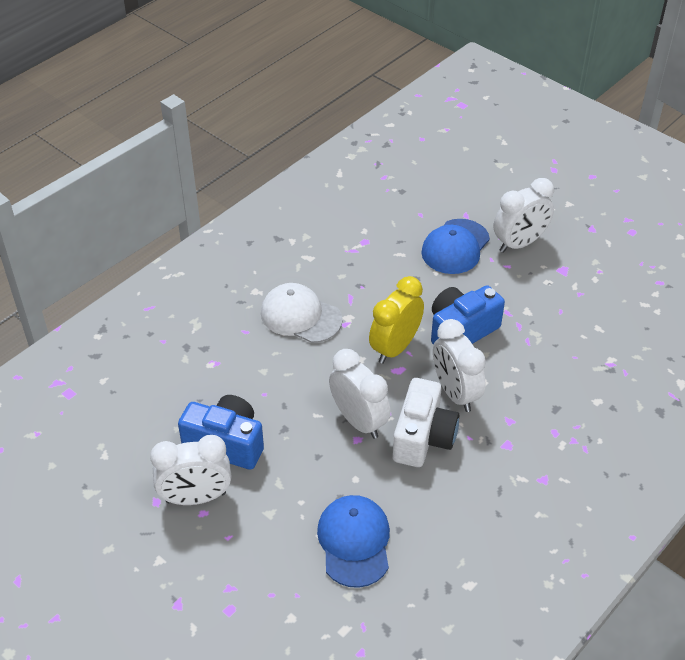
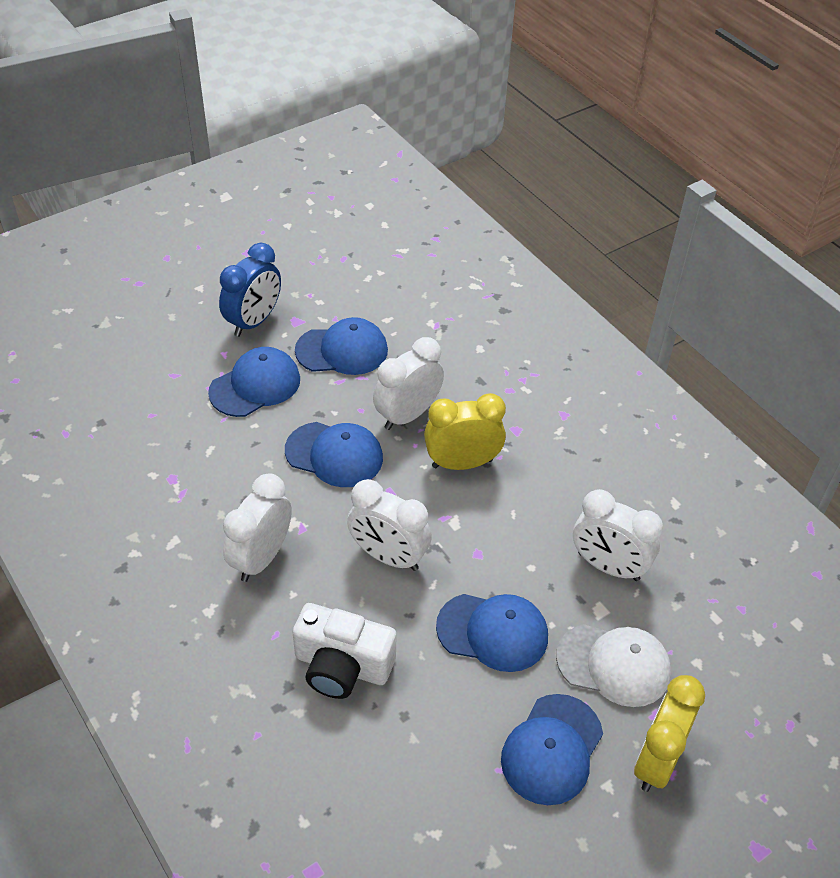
blue camera: 2 -> 0
blue cap: 2 -> 5
blue clock: 0 -> 1
yellow clock: 1 -> 2

